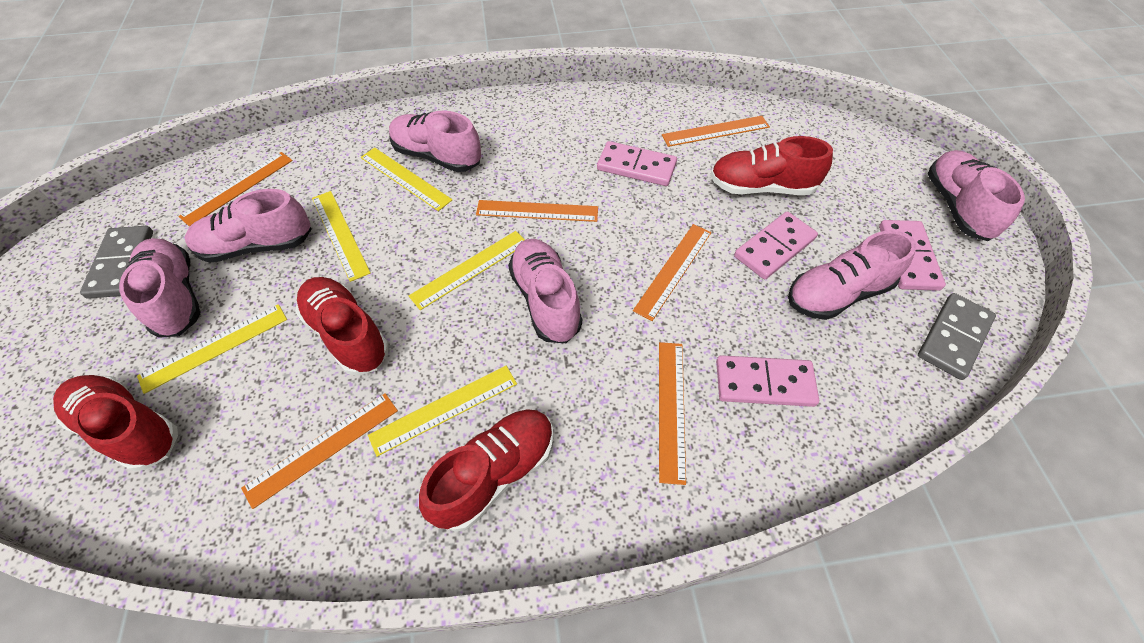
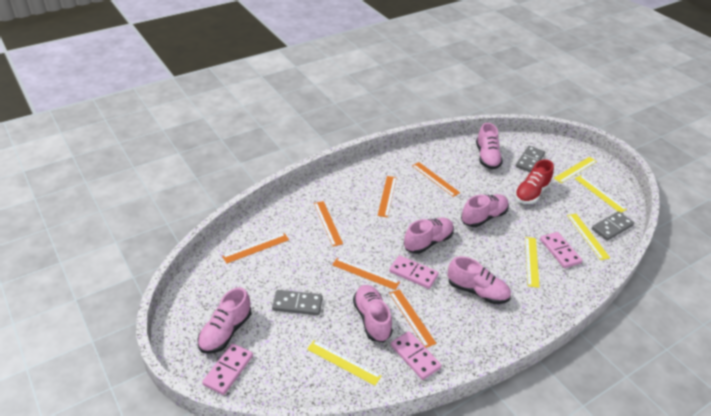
grey domino: 2 -> 3
red shoe: 4 -> 1

